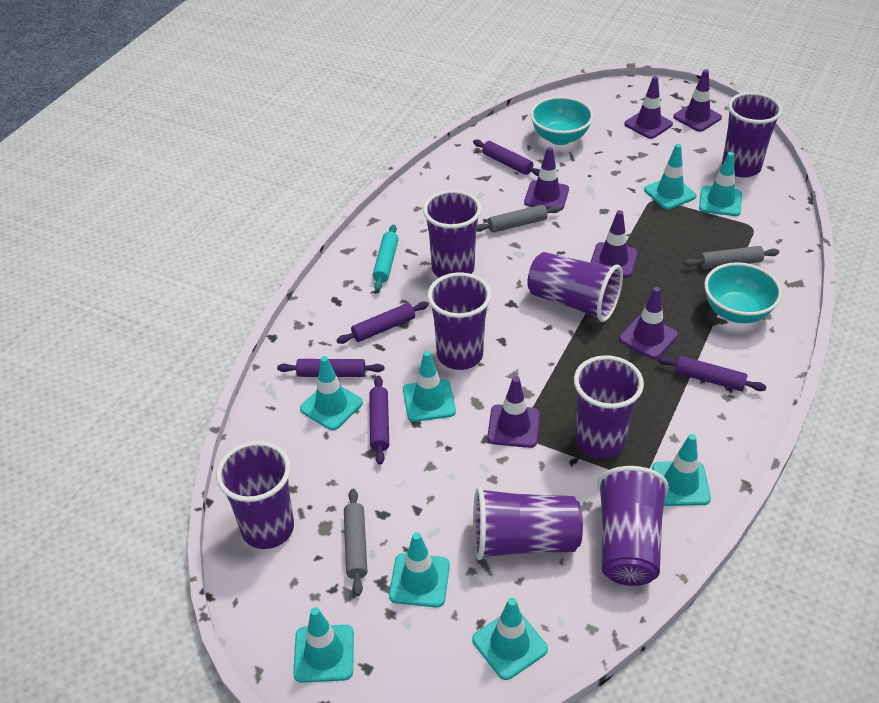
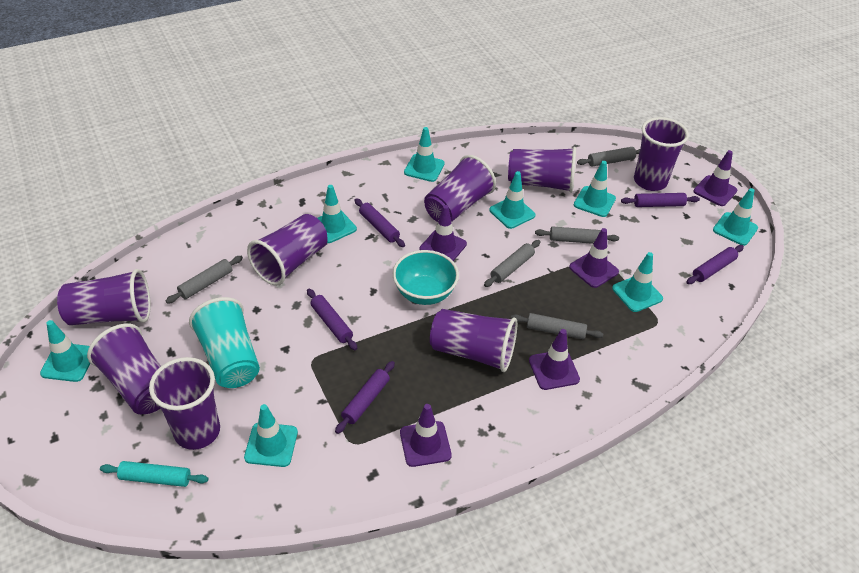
grey rolling pin: 3 -> 5
purple traffic cone: 6 -> 5
turquoise bowl: 2 -> 1
turquoise cup: 0 -> 1

